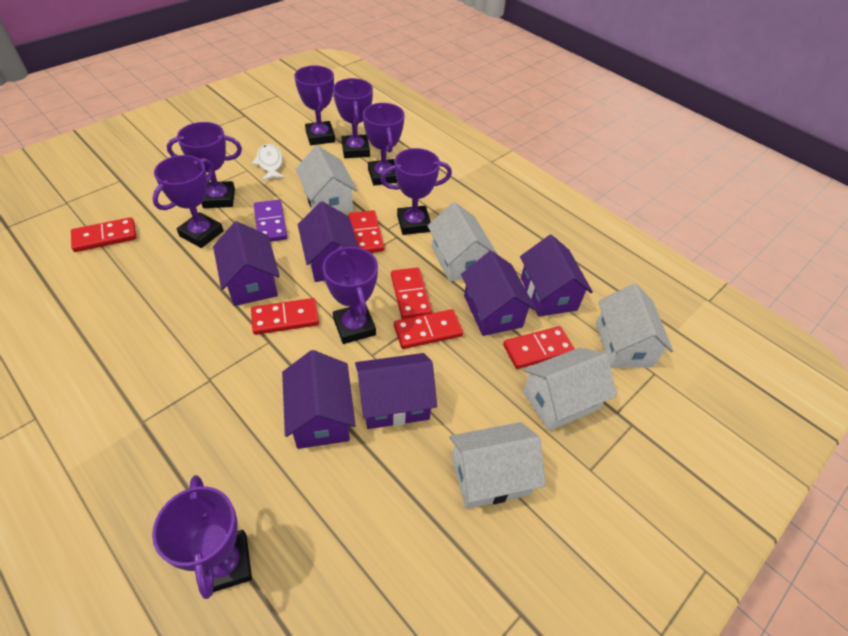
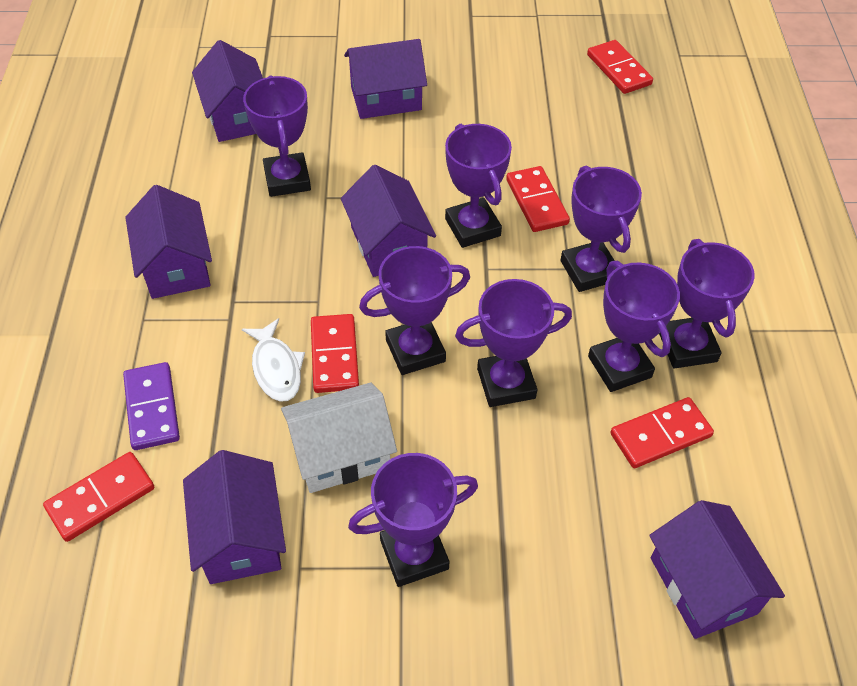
red domino: 6 -> 5
white house: 5 -> 1

